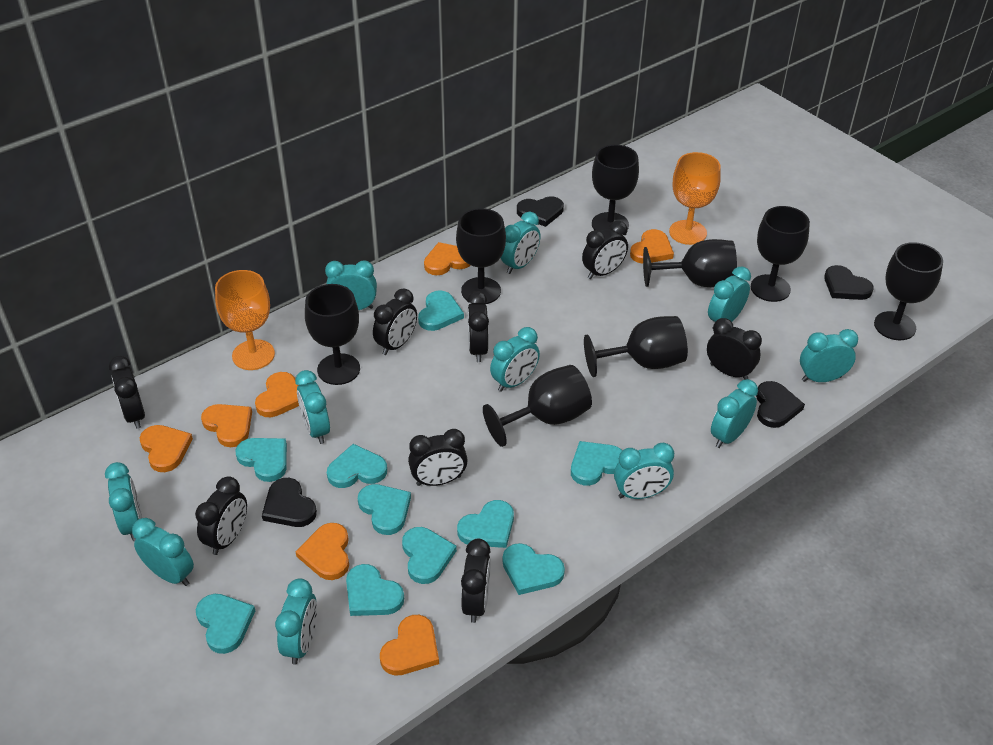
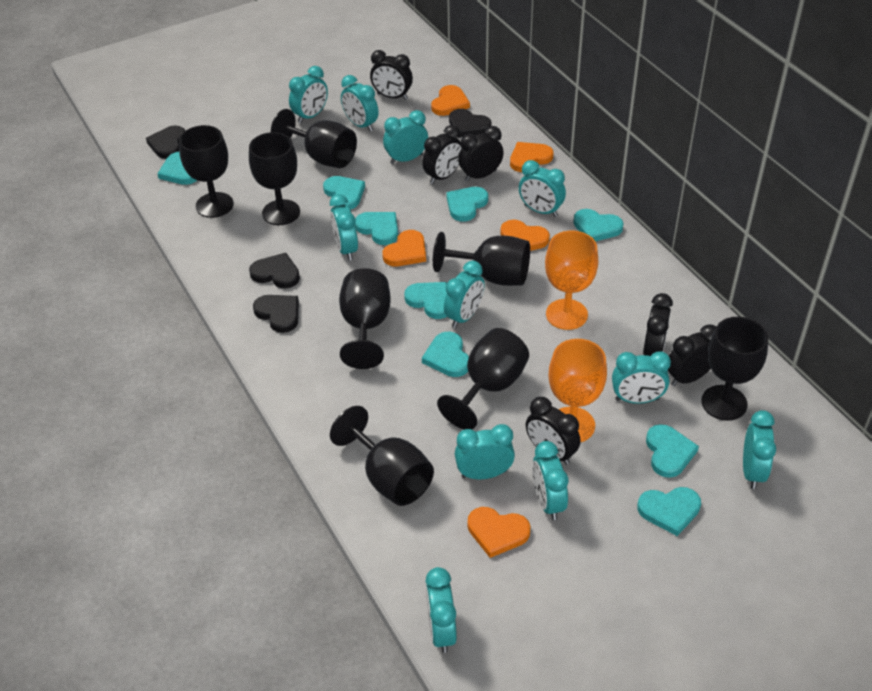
black clock: 8 -> 6
orange heart: 7 -> 5
turquoise heart: 10 -> 9

